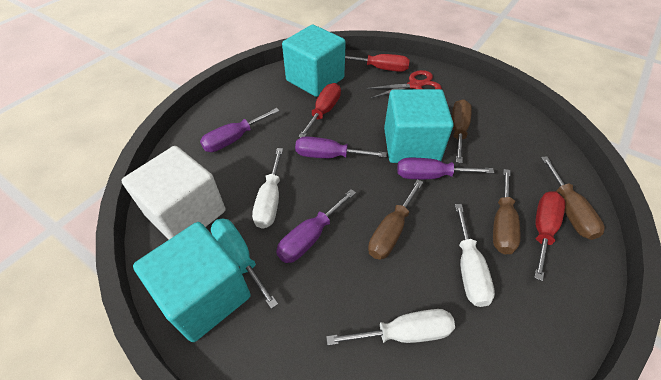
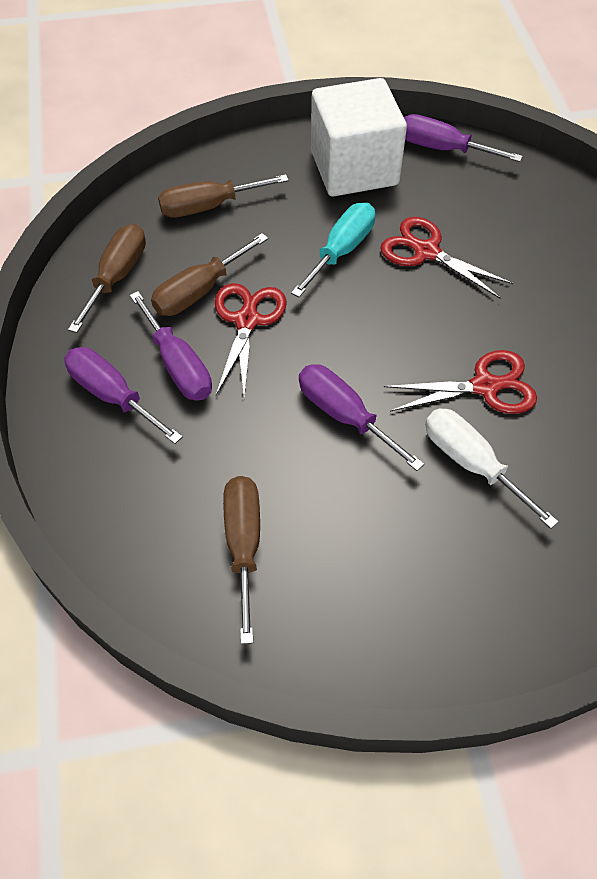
red scissors: 1 -> 3
red screwdriver: 3 -> 0
turquoise cube: 3 -> 0
white screwdriver: 3 -> 1

